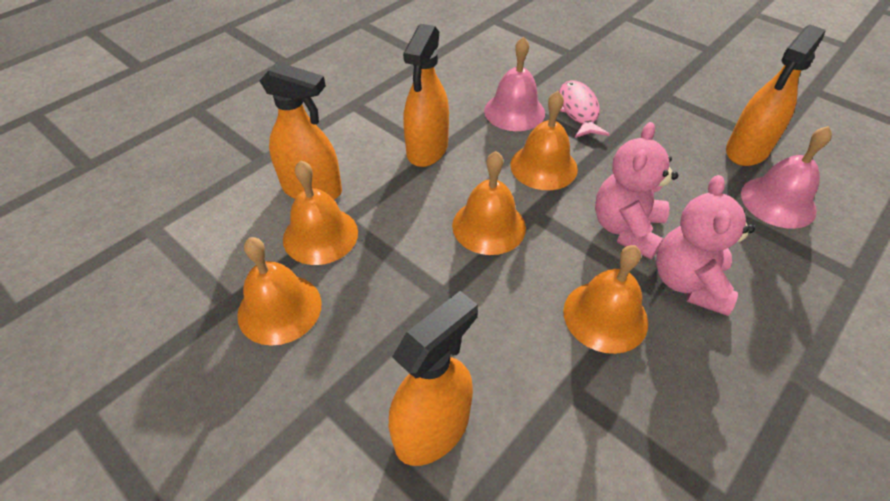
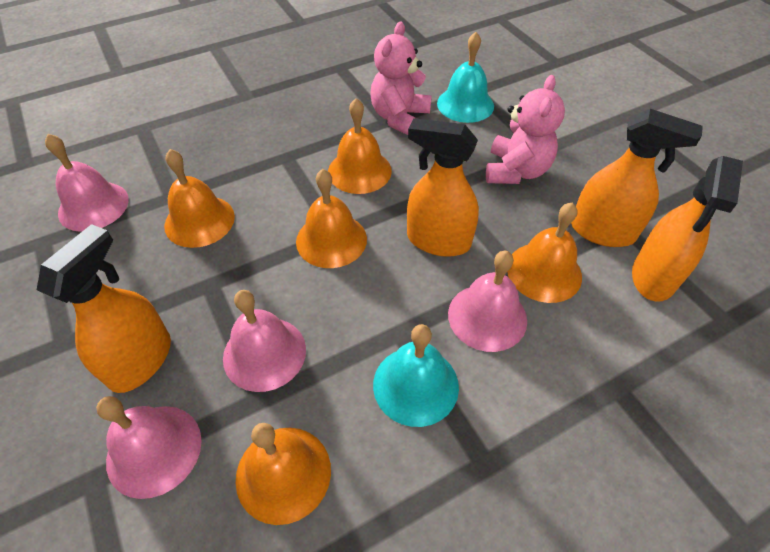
pink bell: 2 -> 4
pink fish: 1 -> 0
turquoise bell: 0 -> 2

